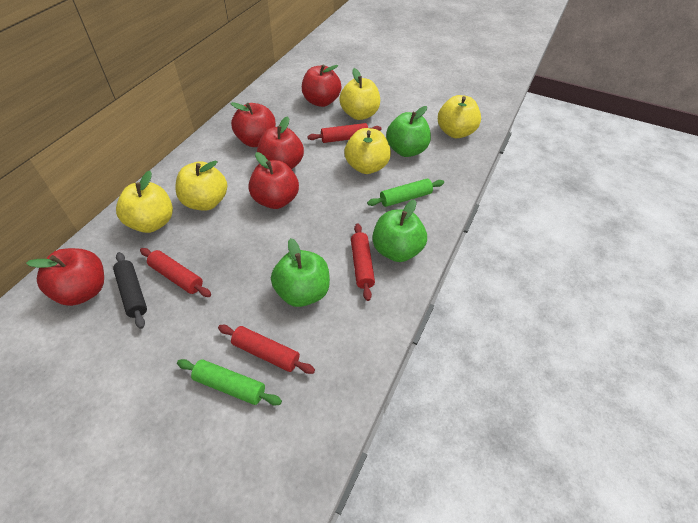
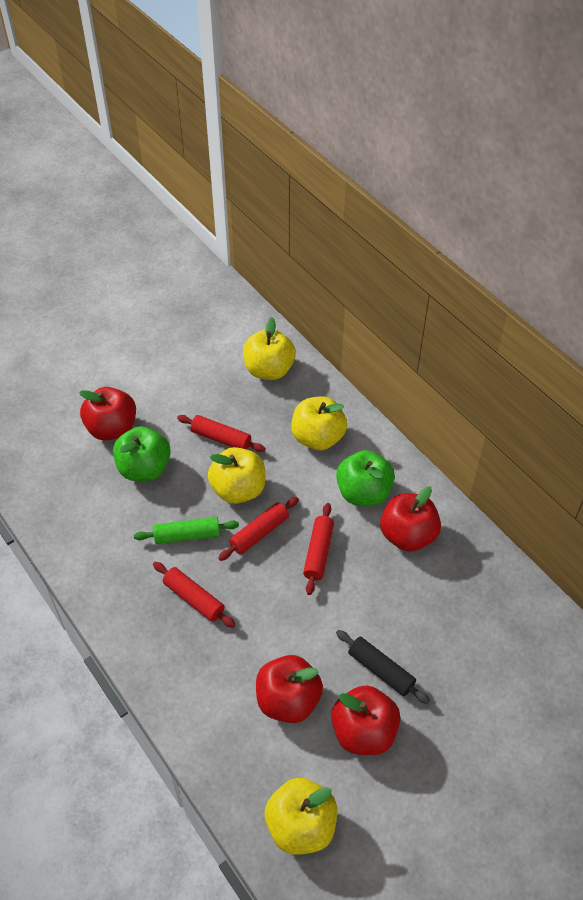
green apple: 3 -> 2
green rolling pin: 2 -> 1
red apple: 5 -> 4
yellow apple: 5 -> 4

